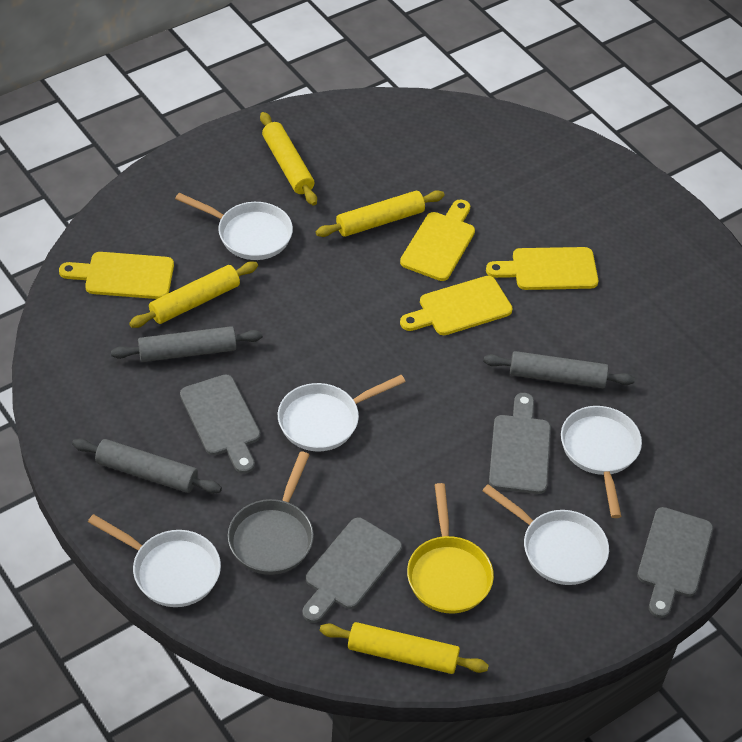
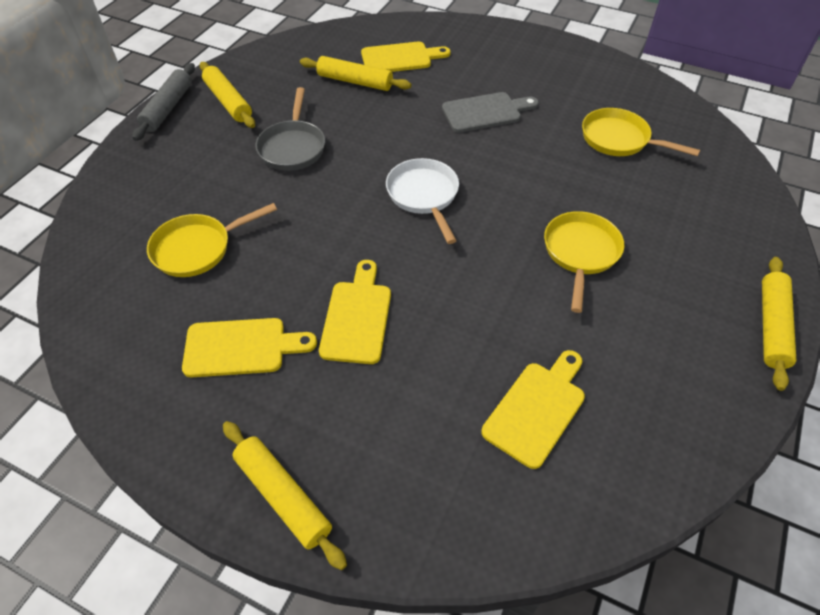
grey cutting board: 4 -> 1
grey rolling pin: 3 -> 1
white pan: 5 -> 1
yellow pan: 1 -> 3

